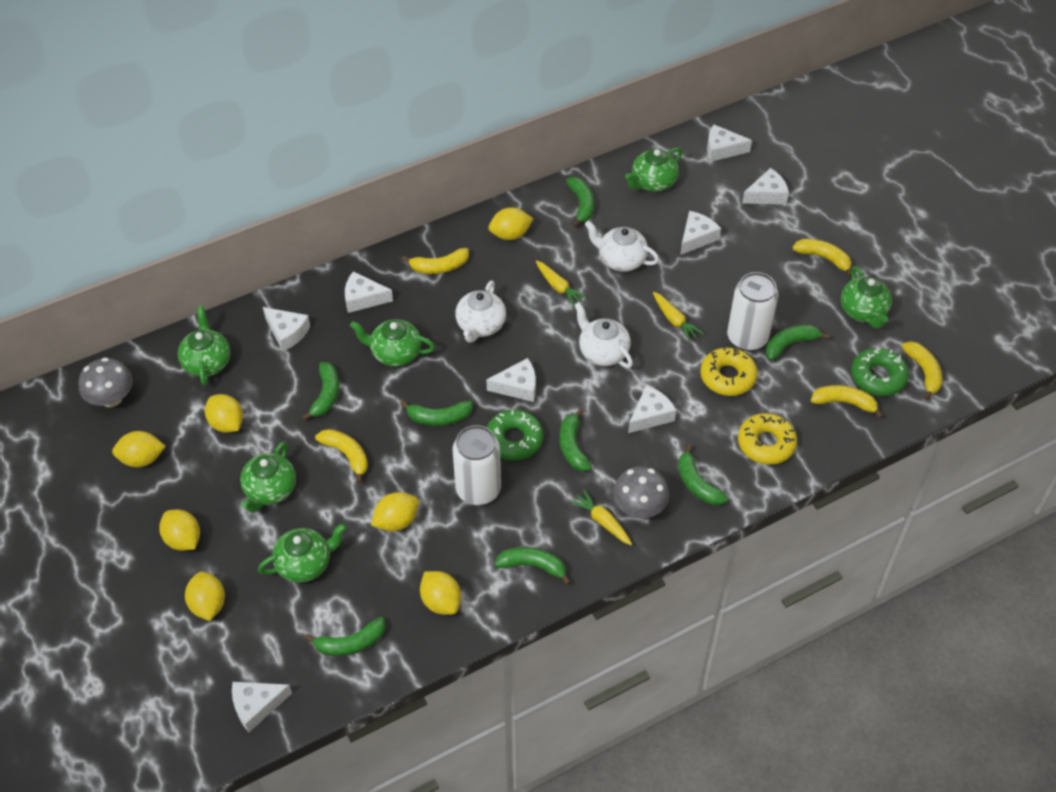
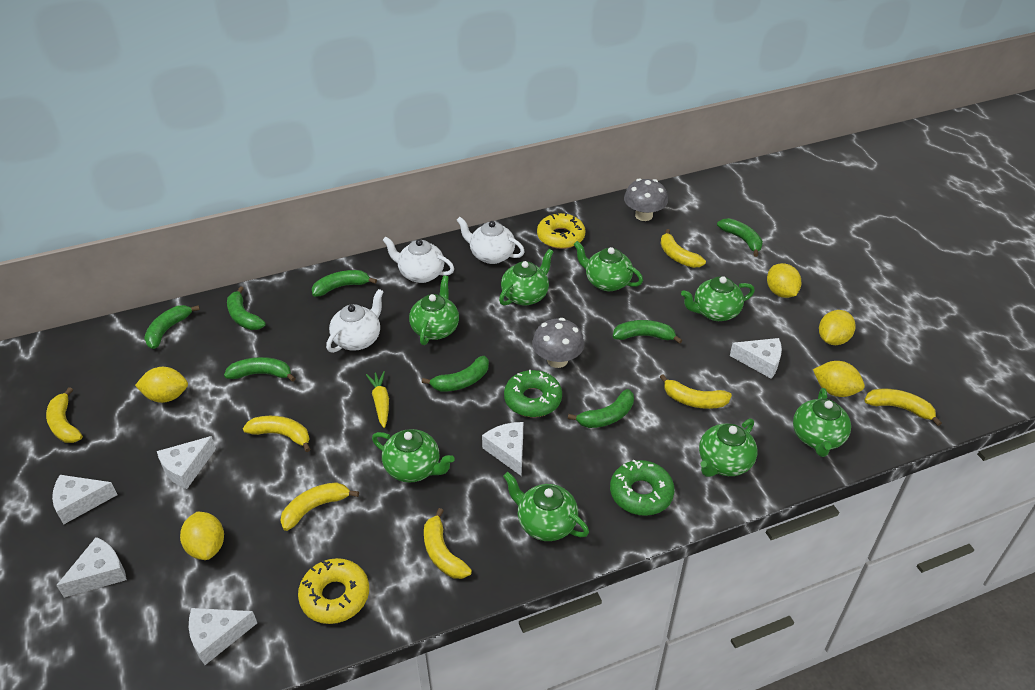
green teapot: 6 -> 8
white can: 2 -> 0
white cheese: 8 -> 6
yellow banana: 5 -> 7
yellow carrot: 3 -> 1
yellow lemon: 7 -> 5

